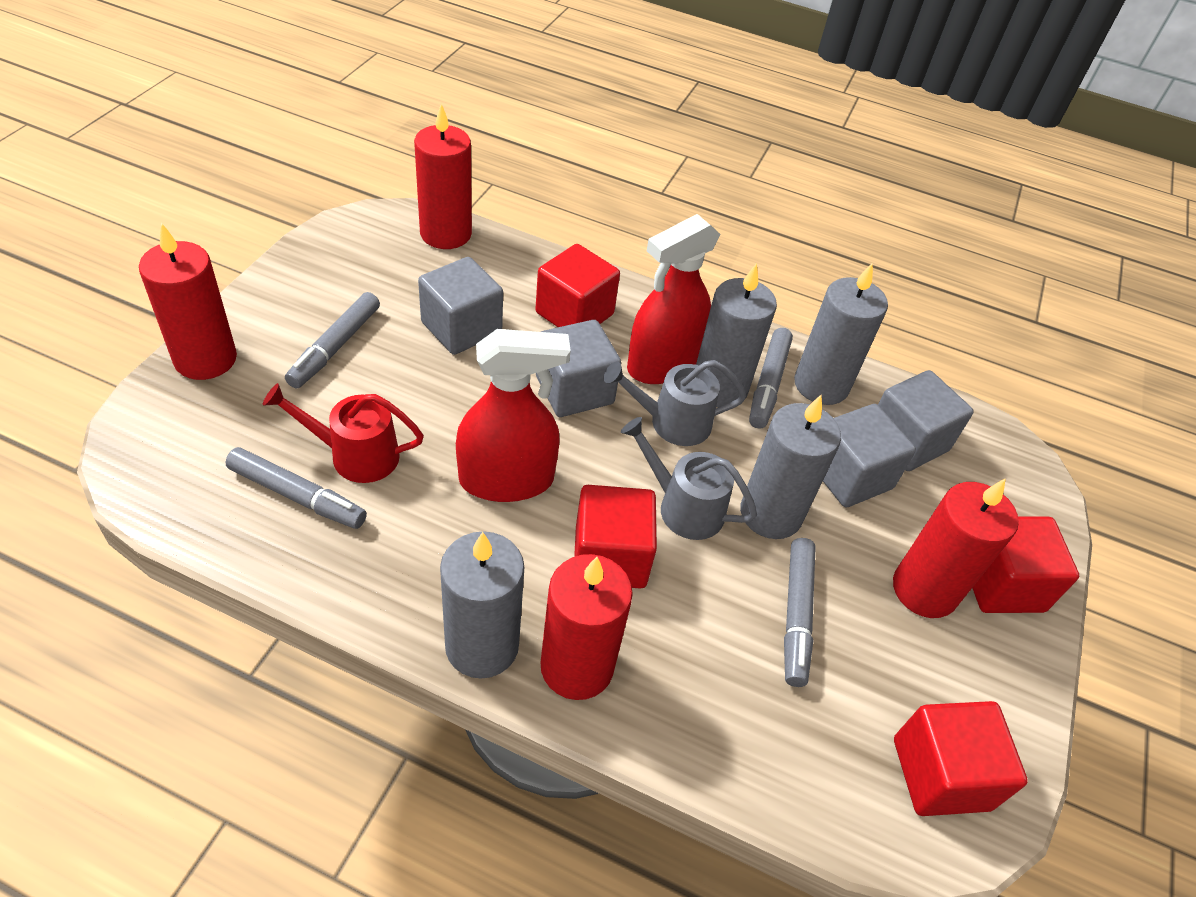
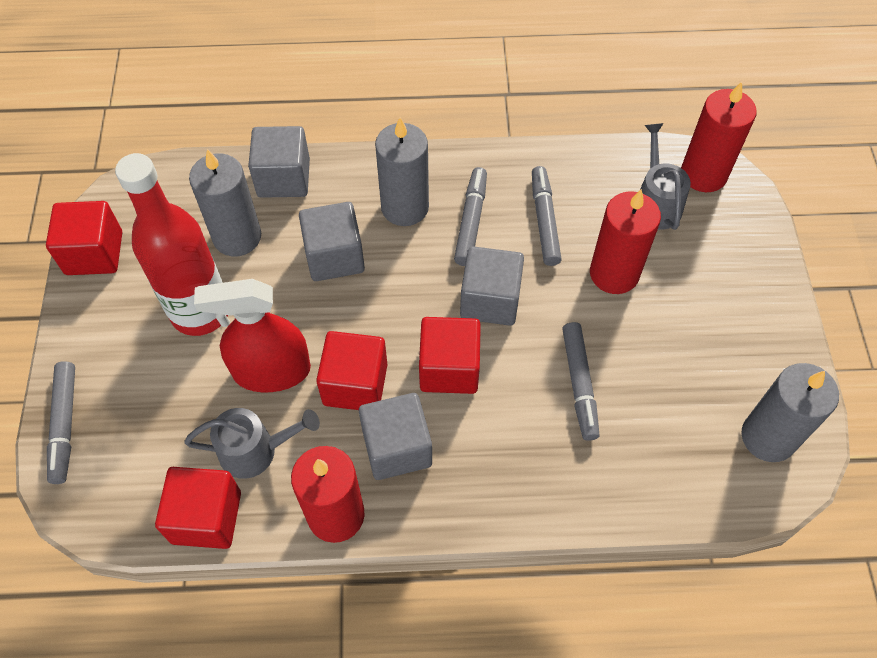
grey candle: 4 -> 3
red bottle: 0 -> 1
red candle: 4 -> 3
red spray bottle: 2 -> 1
red watering can: 1 -> 0

